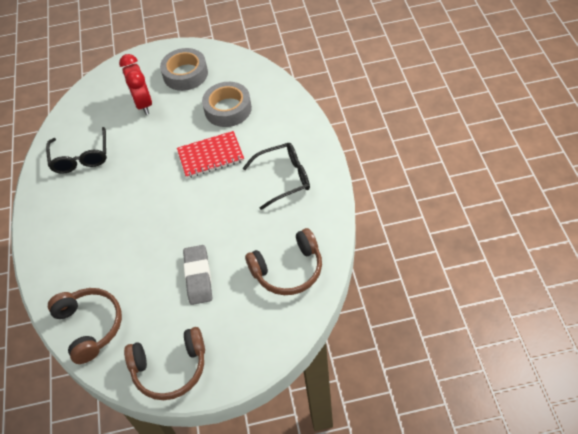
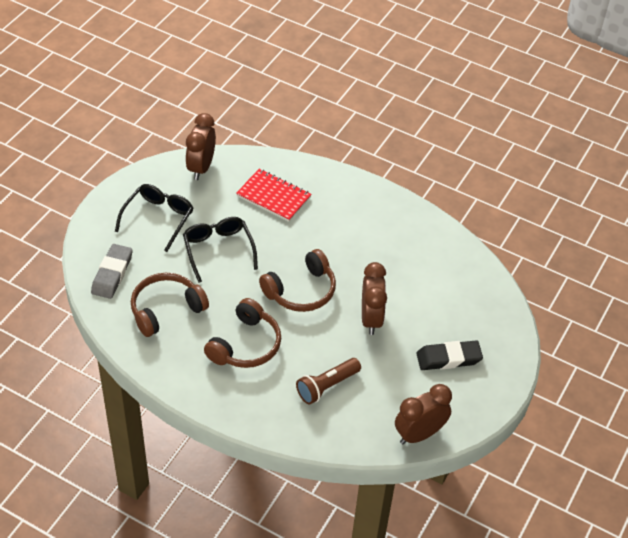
black eraser: 0 -> 1
brown clock: 0 -> 3
brown flashlight: 0 -> 1
grey tape: 2 -> 0
red clock: 1 -> 0

